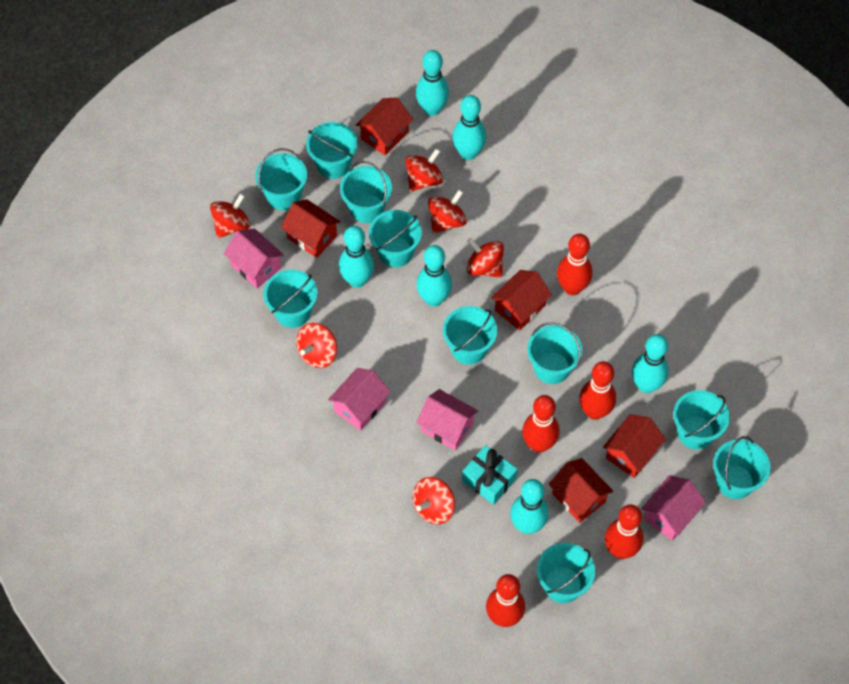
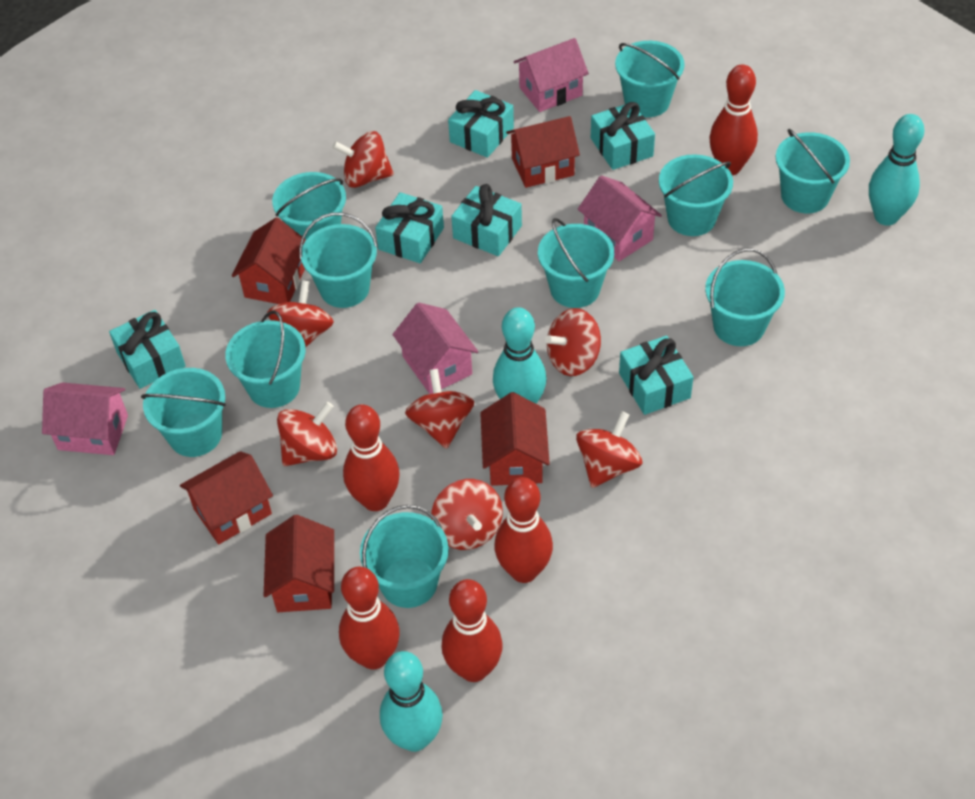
red spinning top: 6 -> 7
turquoise bowling pin: 6 -> 3
turquoise gift: 1 -> 6

